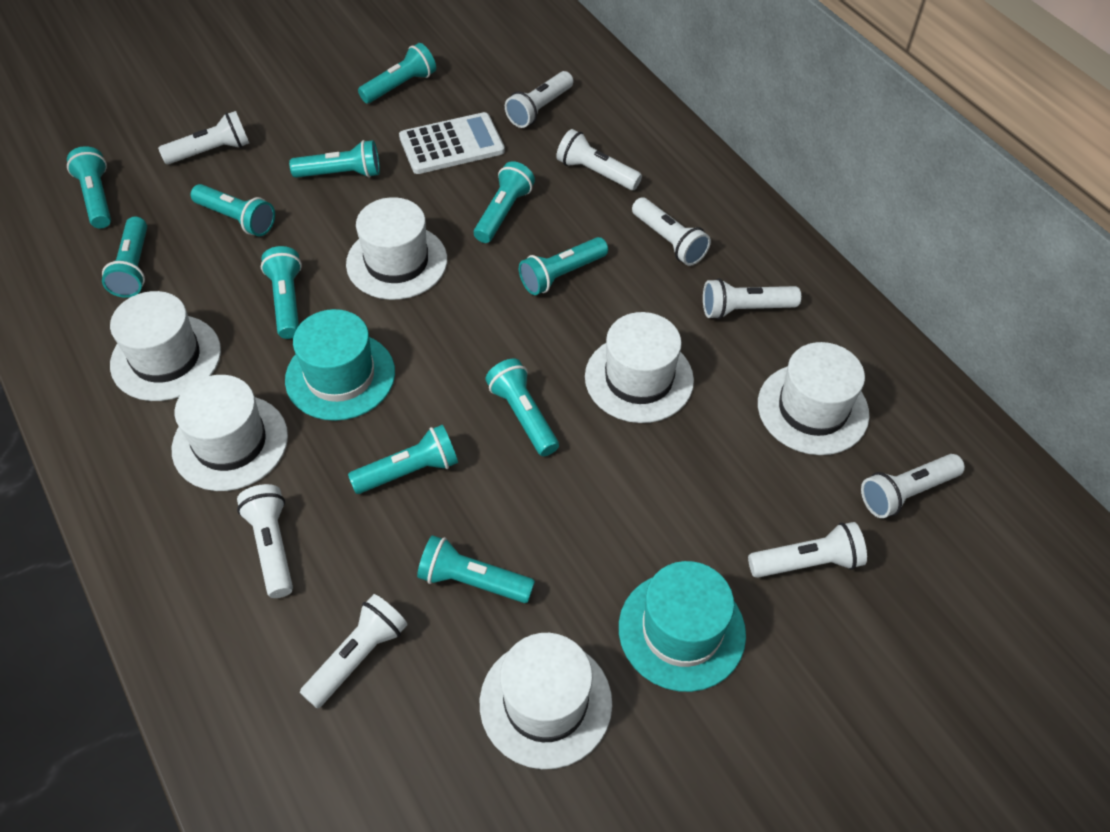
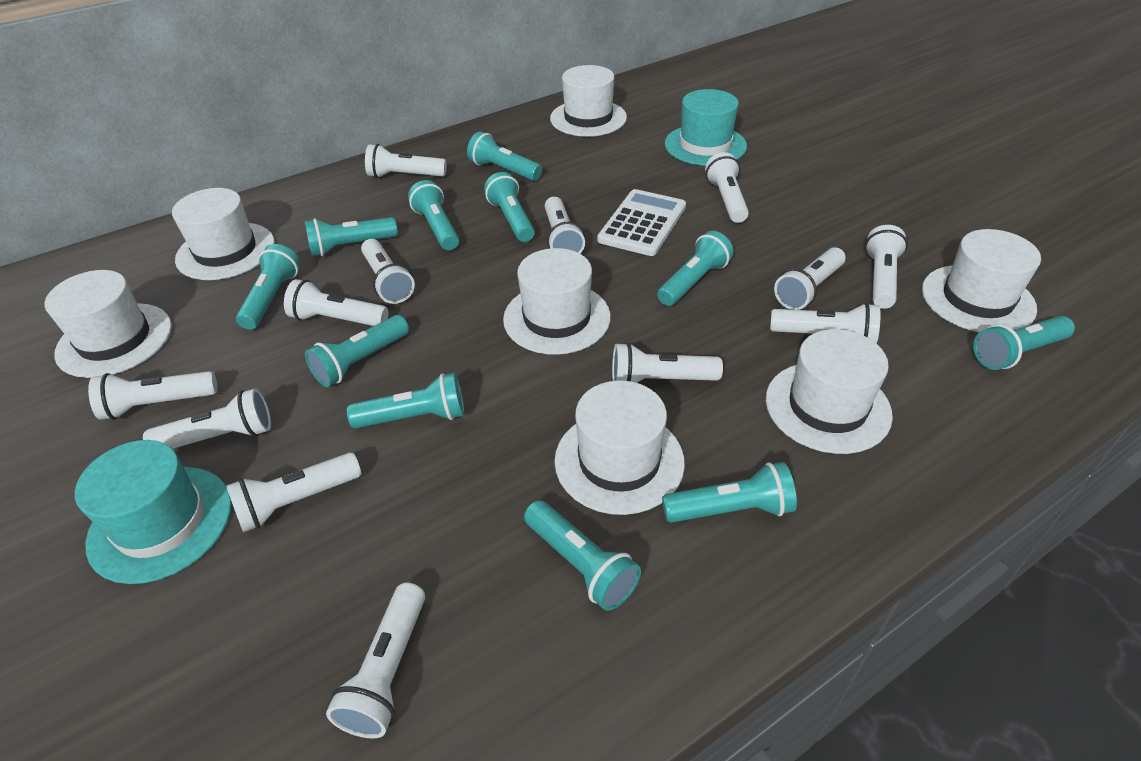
white flashlight: 9 -> 13
white hat: 6 -> 7

